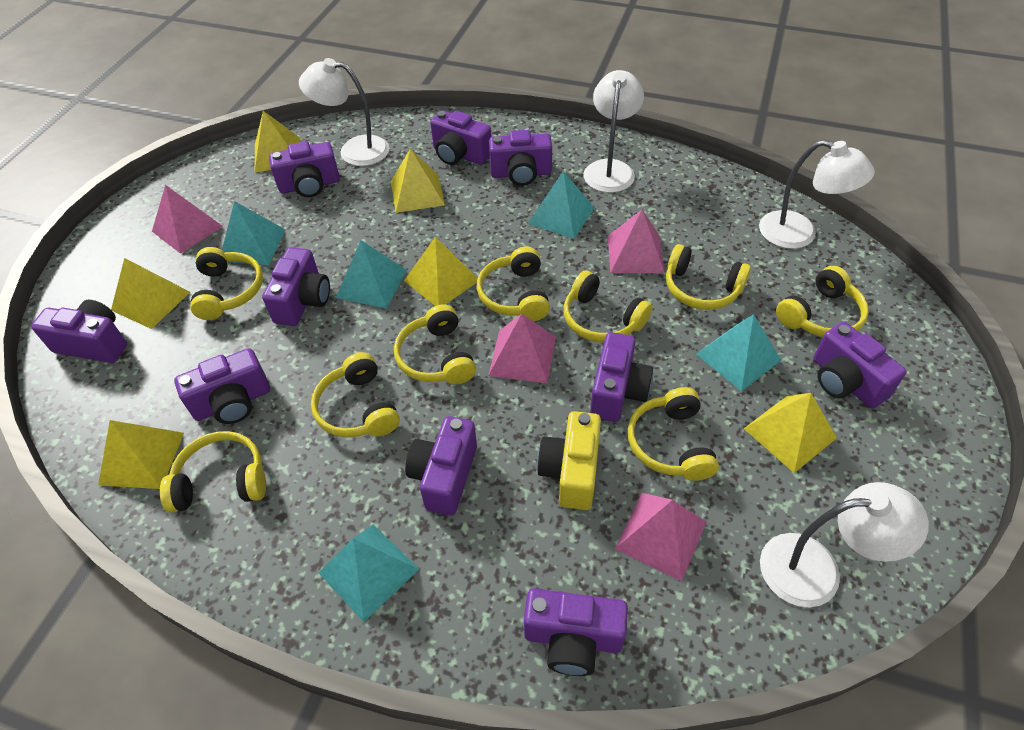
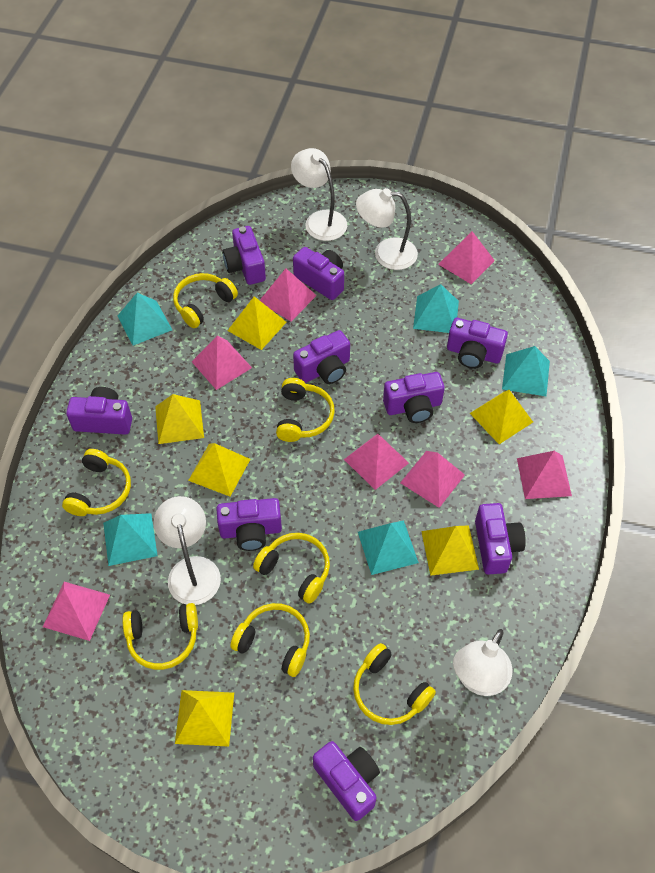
pink pyramid: 4 -> 7
purple camera: 10 -> 9
yellow camera: 1 -> 0
yellow headphones: 9 -> 7

